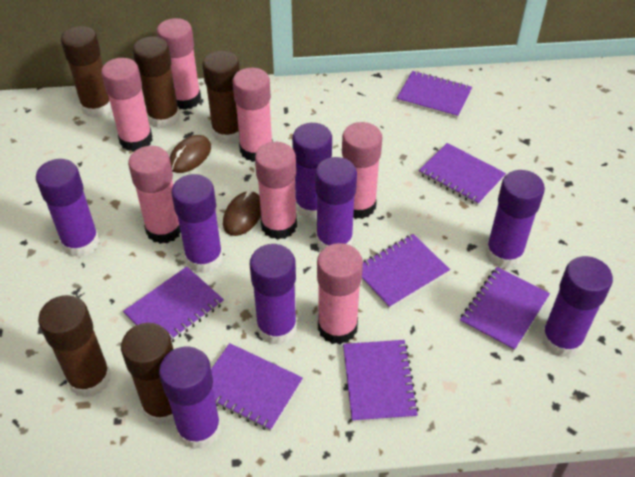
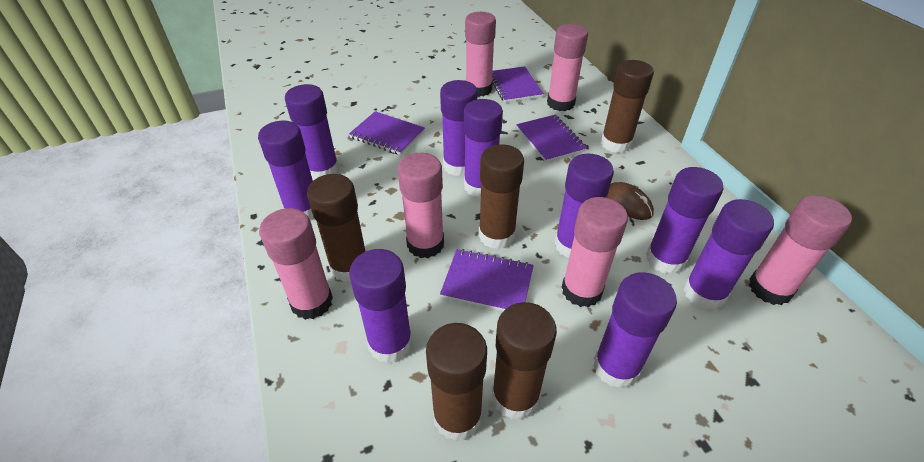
brown mouse: 2 -> 1
pink glue stick: 7 -> 6
purple glue stick: 8 -> 9
purple notebook: 7 -> 4

